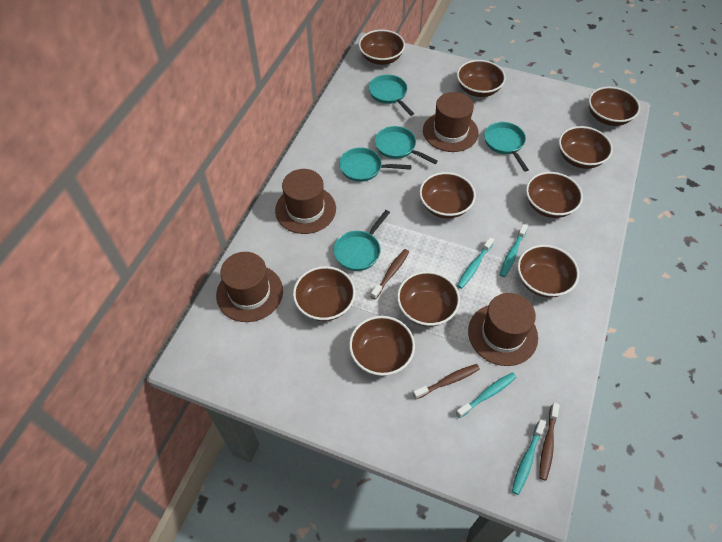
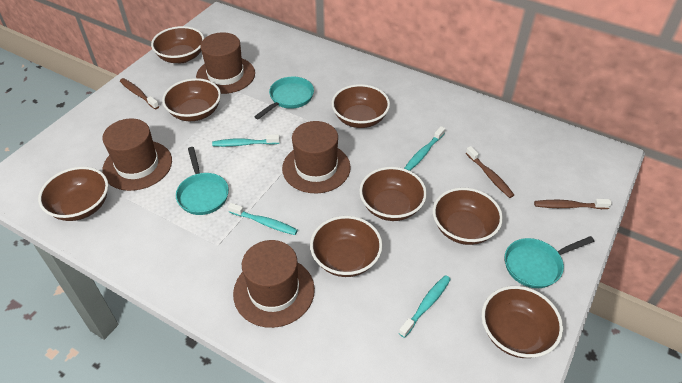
brown bowl: 10 -> 8
turquoise pan: 5 -> 3

